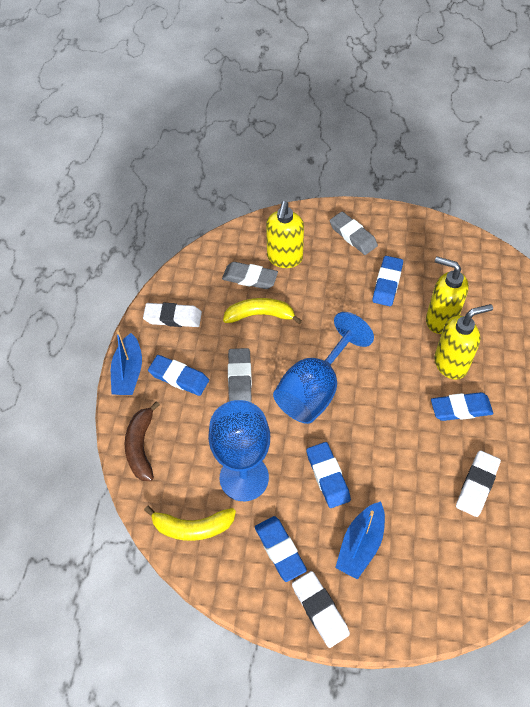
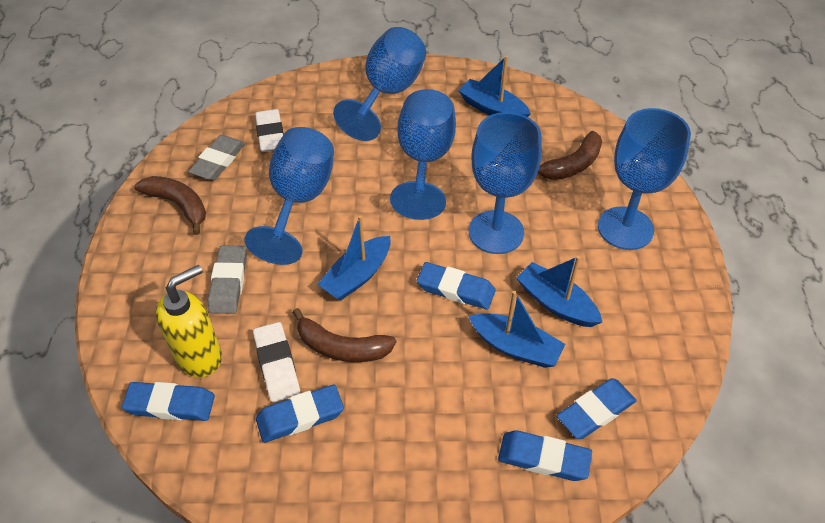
blue boat: 2 -> 4
blue goblet: 2 -> 5
brown banana: 1 -> 3
grey eraser: 3 -> 2
white eraser: 3 -> 2
yellow banana: 2 -> 0
yellow soap dispenser: 3 -> 1

